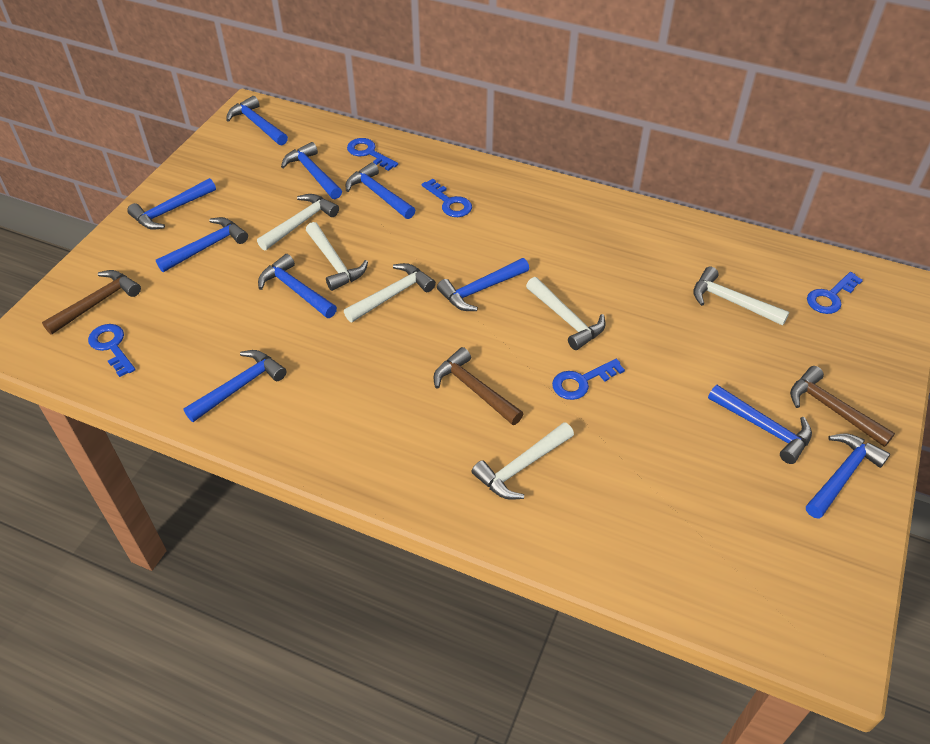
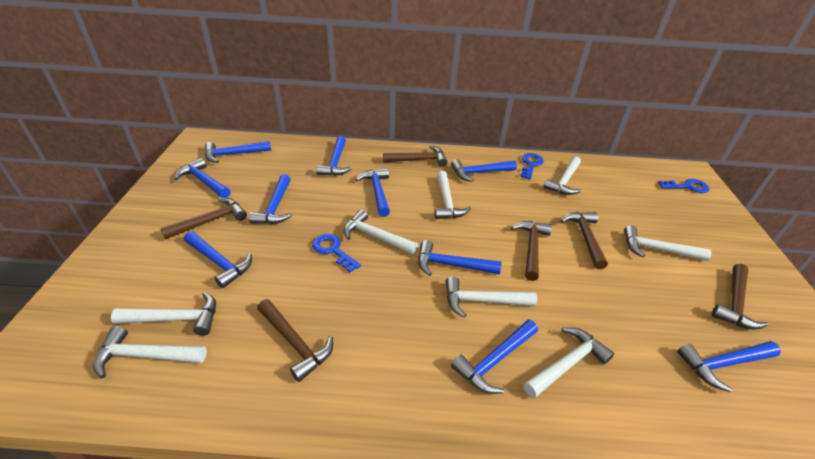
blue key: 5 -> 3
brown hammer: 3 -> 6
white hammer: 6 -> 8

